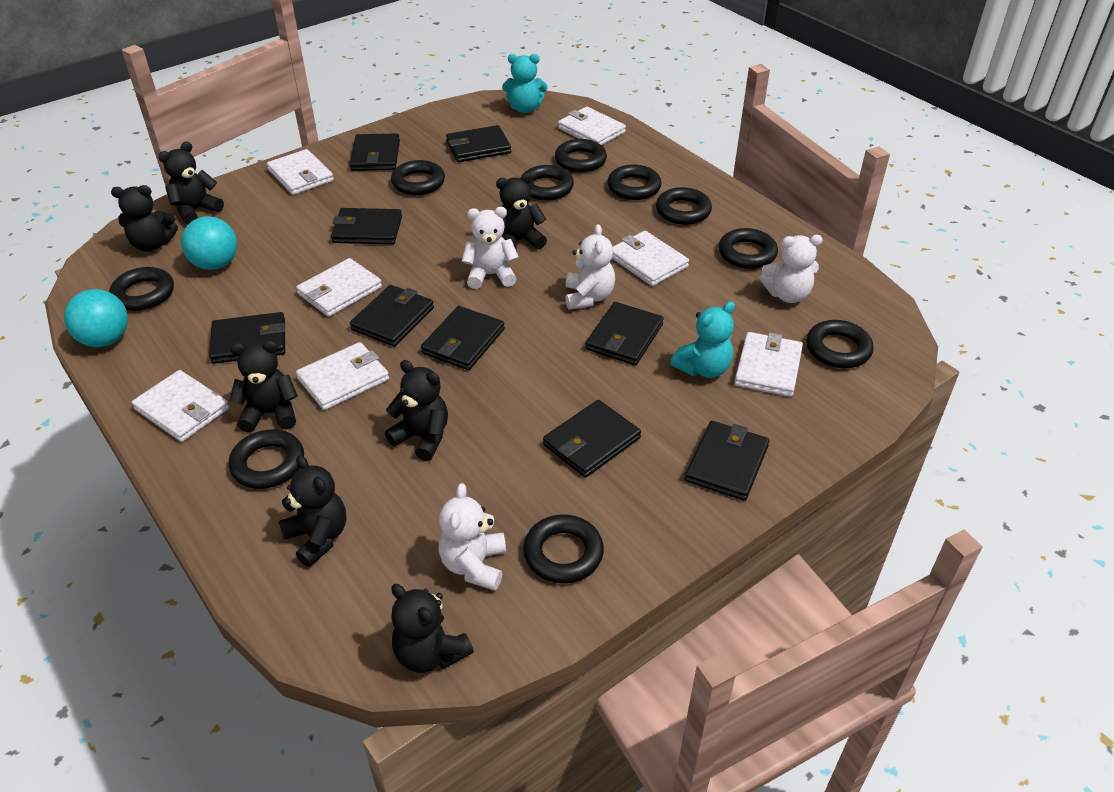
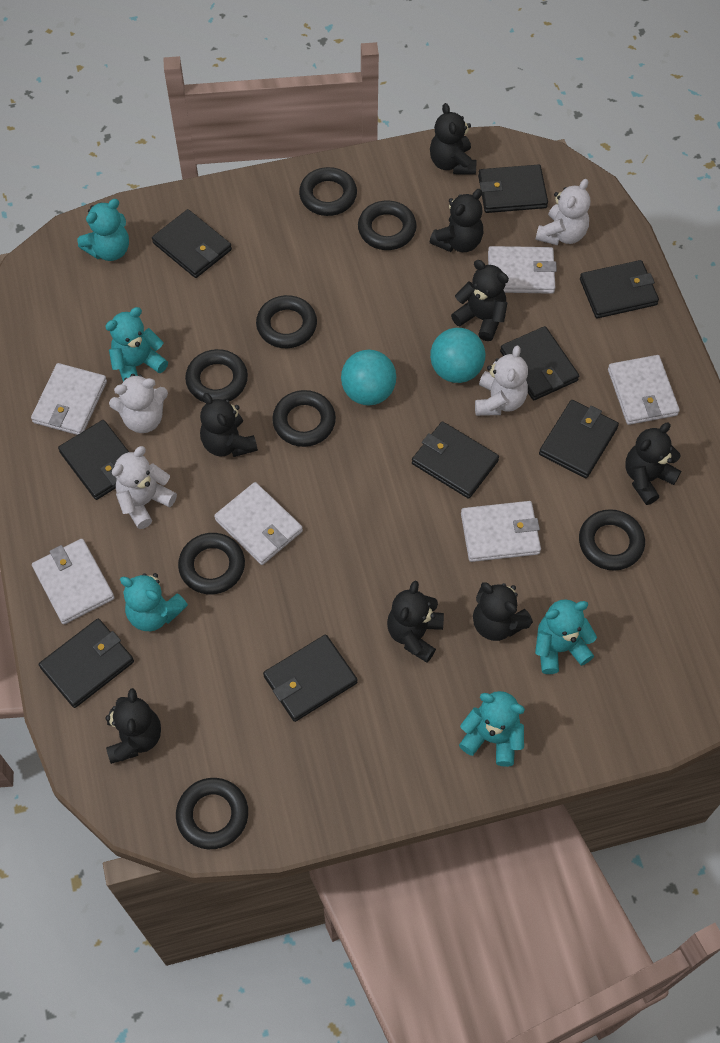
black ring: 10 -> 8
black teddy bear: 7 -> 8
turquoise teddy bear: 2 -> 5
white wallet: 7 -> 6

